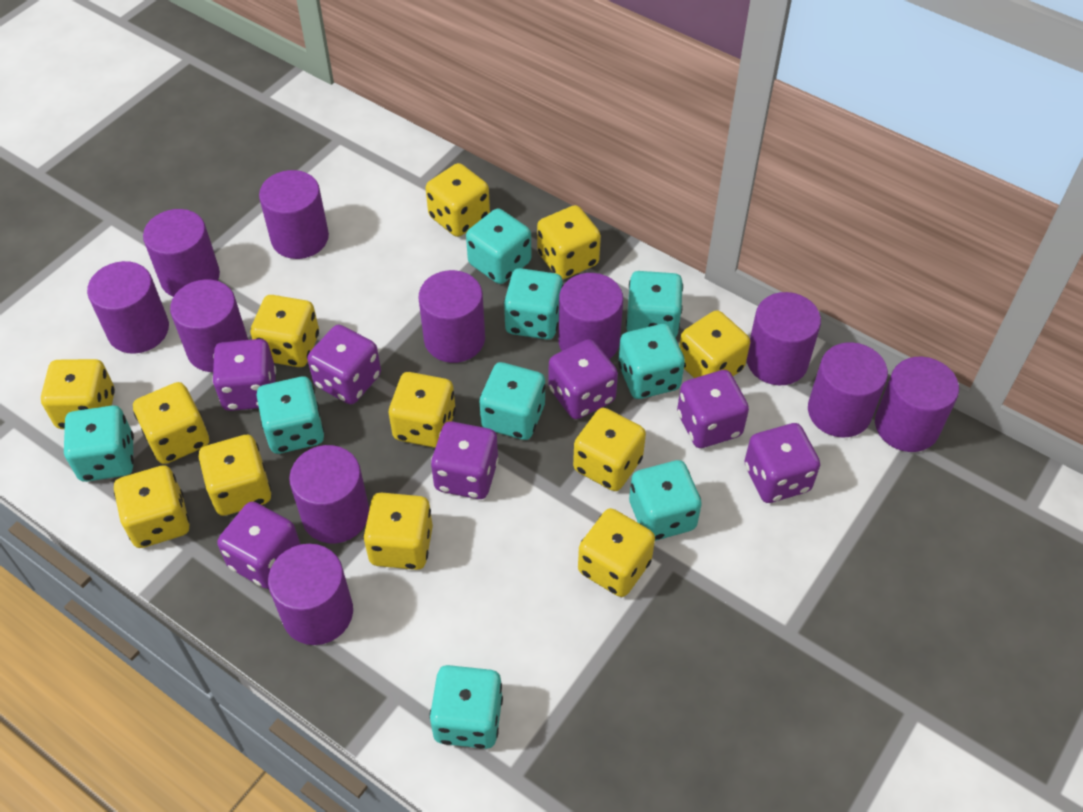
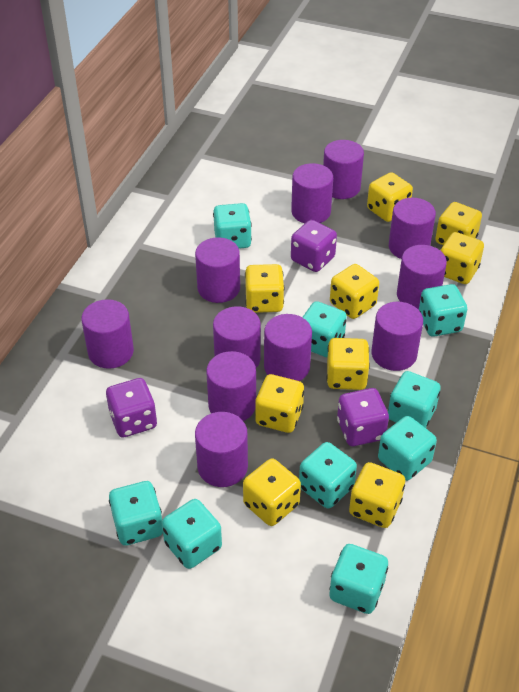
purple dice: 7 -> 3
yellow dice: 12 -> 9

